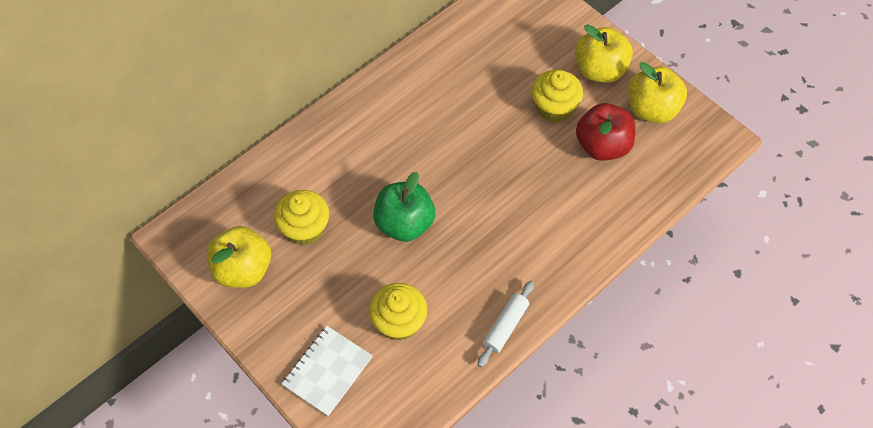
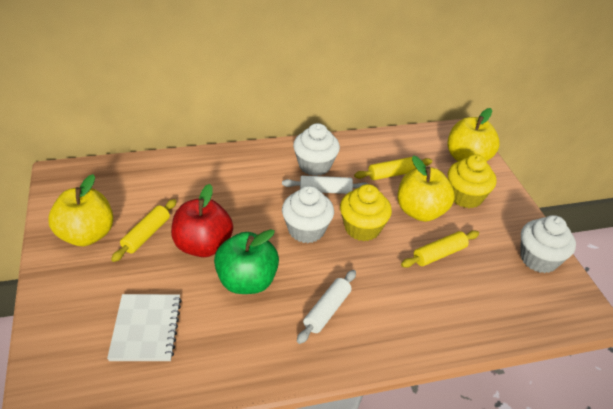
white cupcake: 0 -> 3
white rolling pin: 1 -> 2
yellow cupcake: 3 -> 2
yellow rolling pin: 0 -> 3

